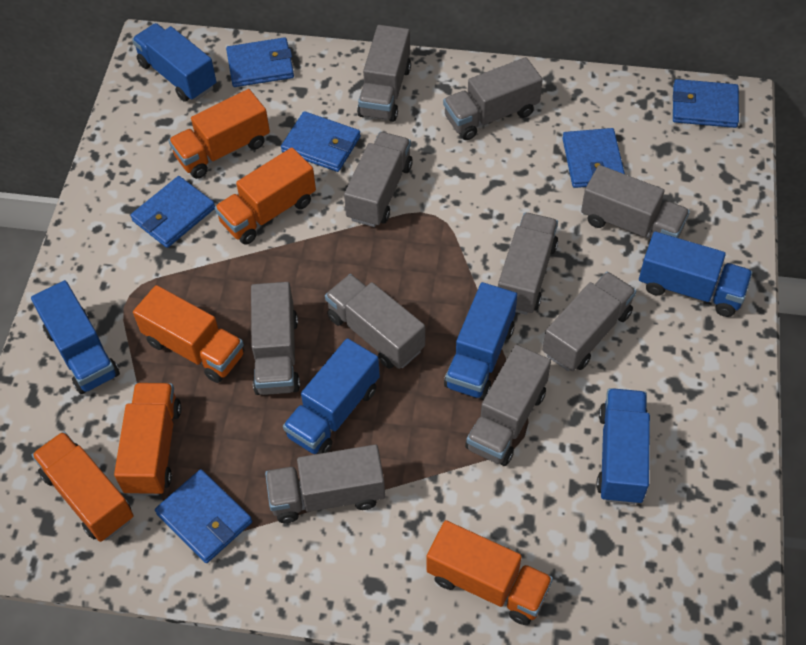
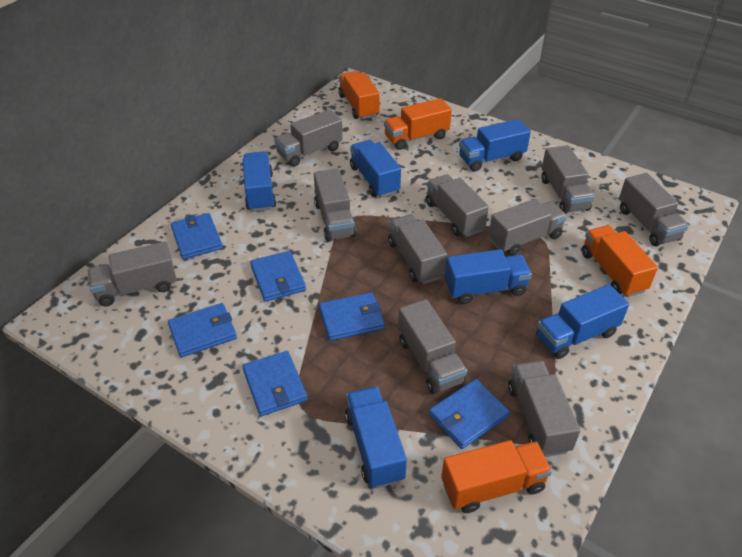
orange truck: 6 -> 4

